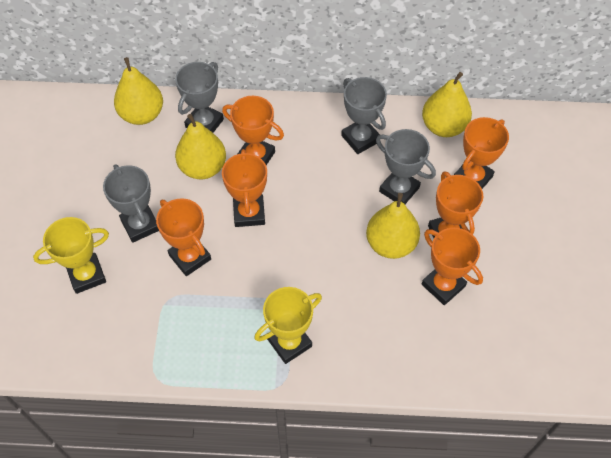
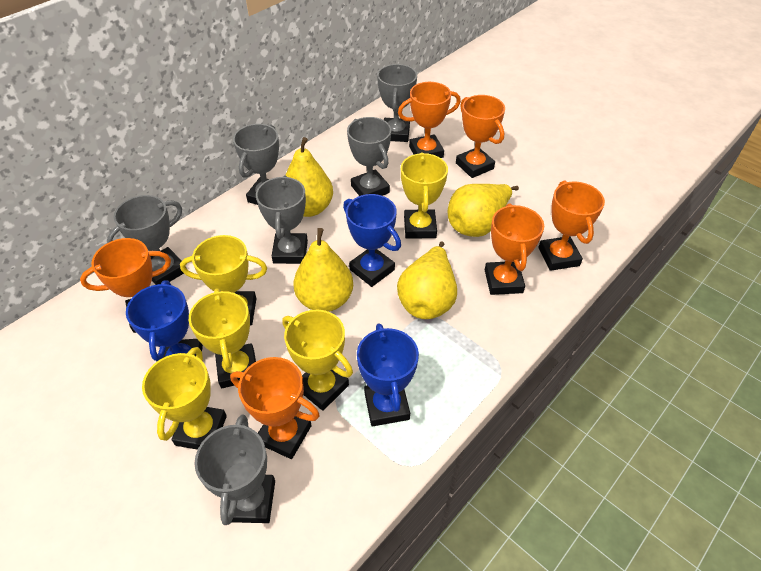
blue trophy: 0 -> 3
grey trophy: 4 -> 6
yellow trophy: 2 -> 5

